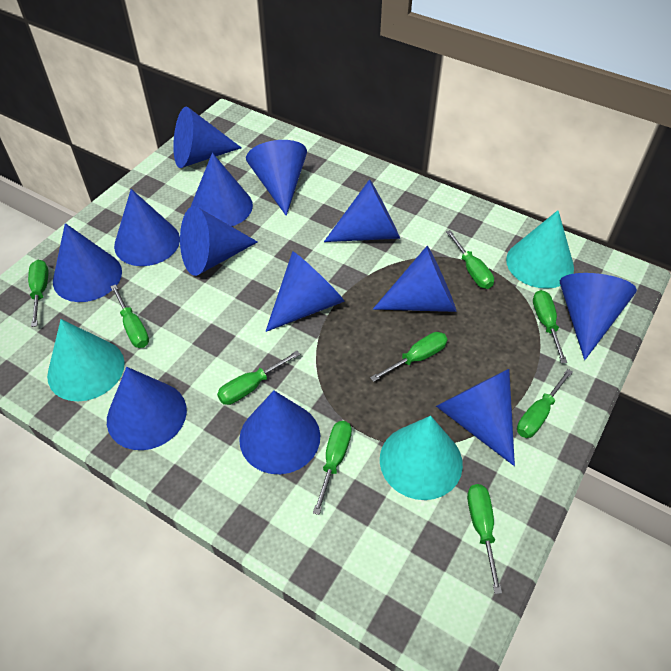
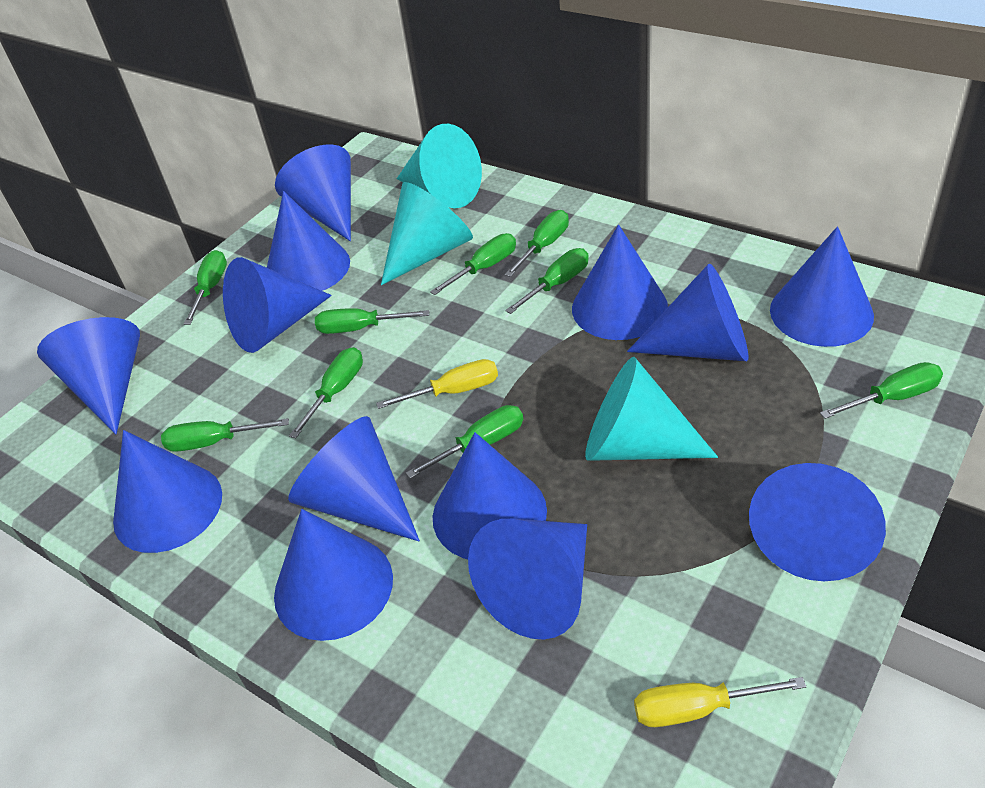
yellow screwdriver: 0 -> 2

